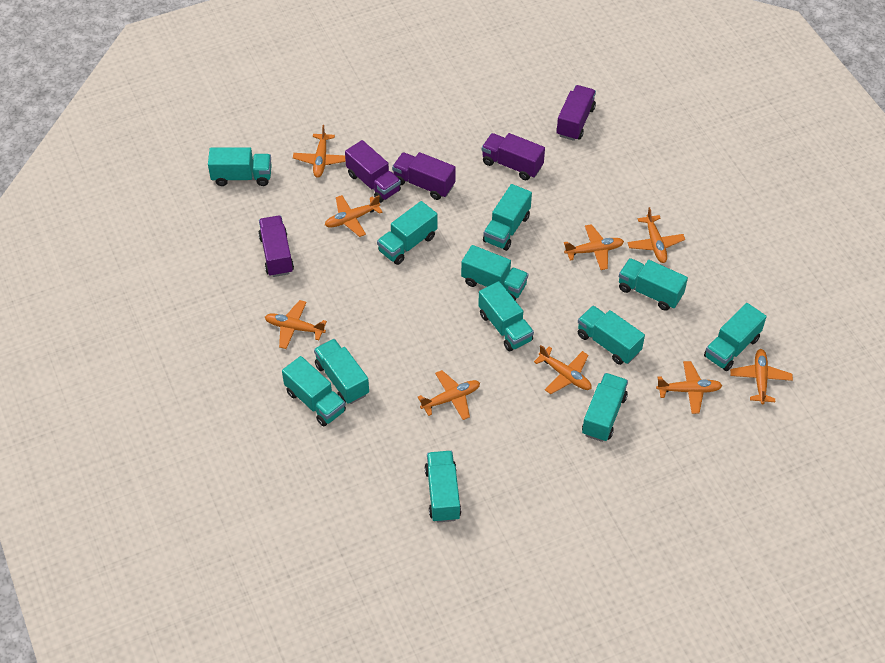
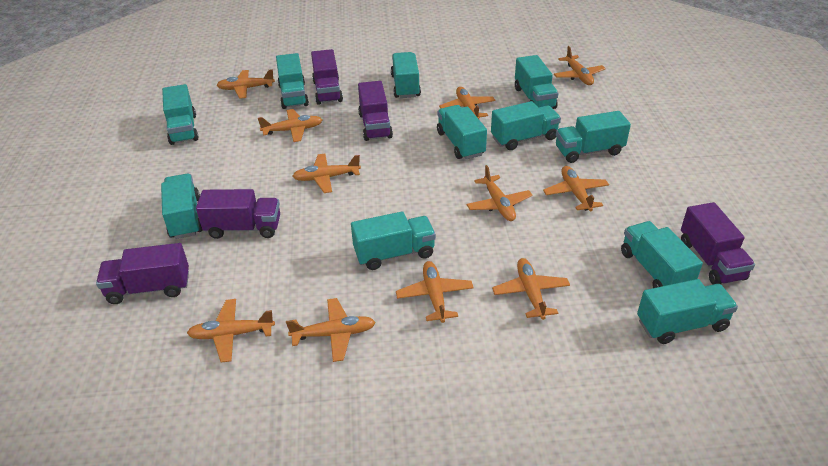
orange plane: 9 -> 11
turquoise truck: 12 -> 11

